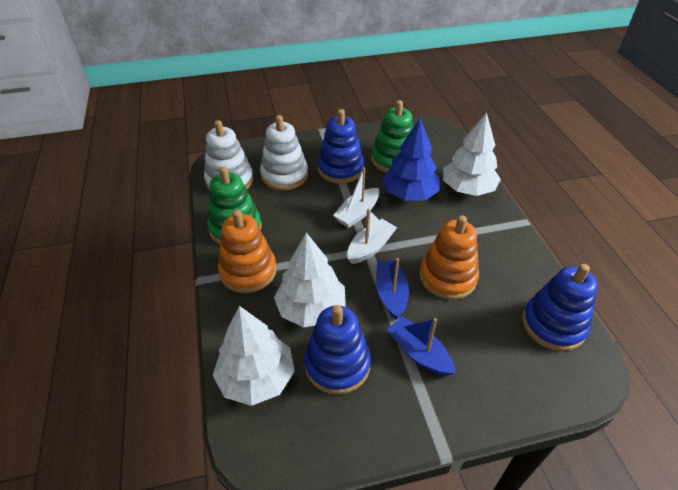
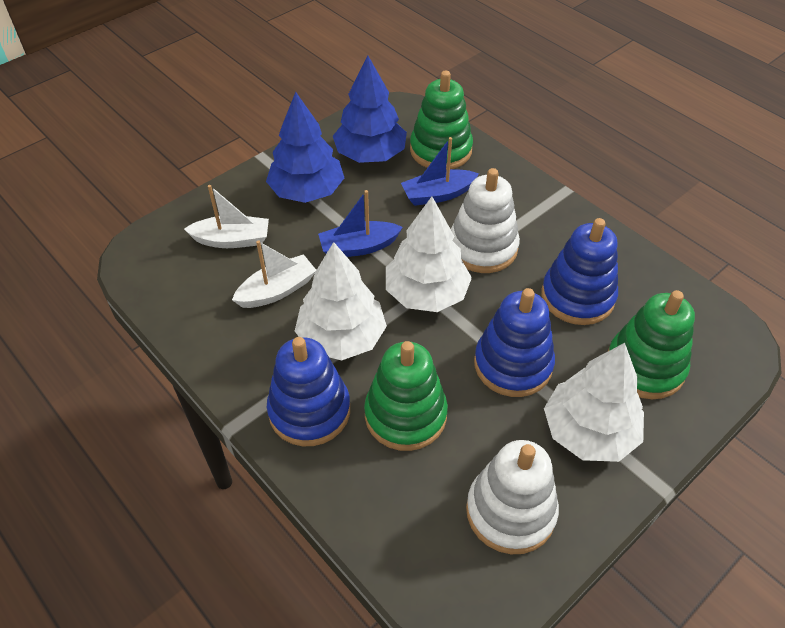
blue tree: 1 -> 2
green stacking toy: 2 -> 3
orange stacking toy: 2 -> 0

